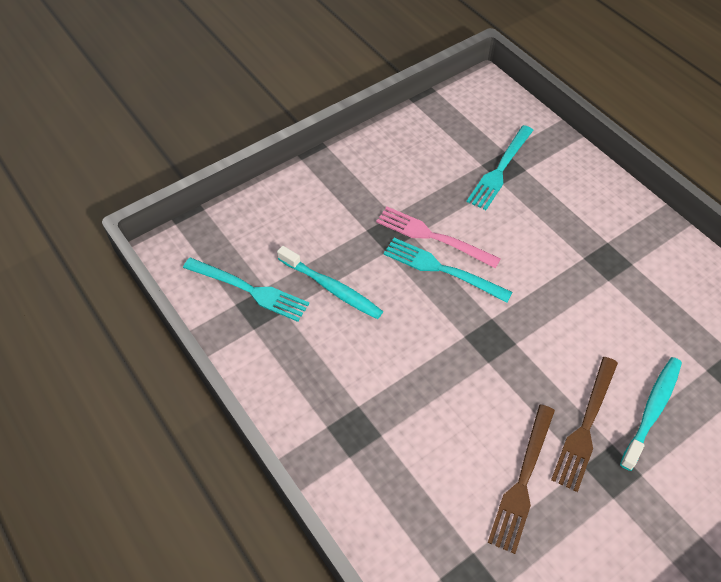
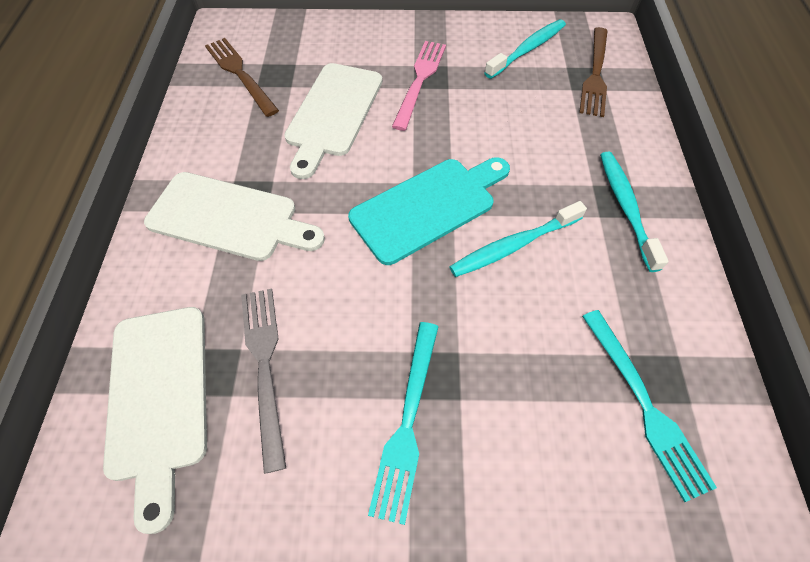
grey fork: 0 -> 1
turquoise cutting board: 0 -> 1
turquoise fork: 3 -> 2
turquoise toothbrush: 2 -> 3
white cutting board: 0 -> 3

